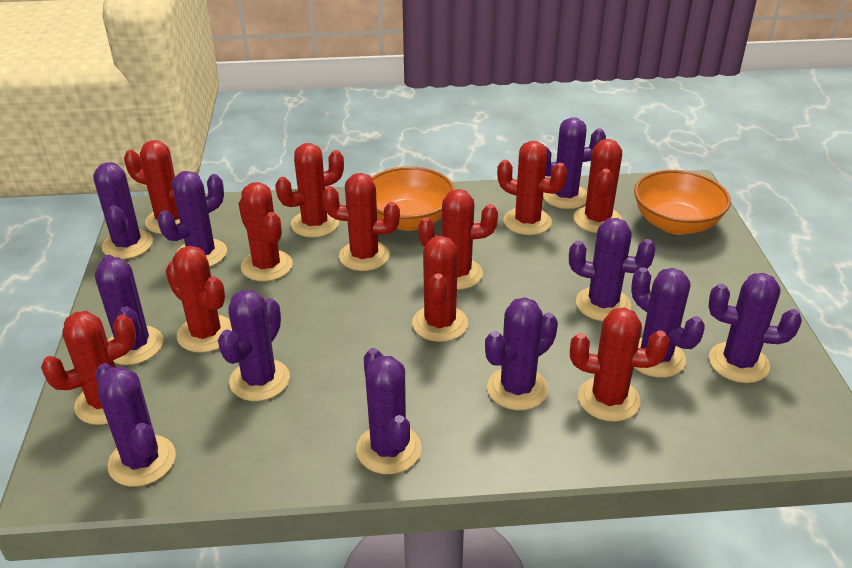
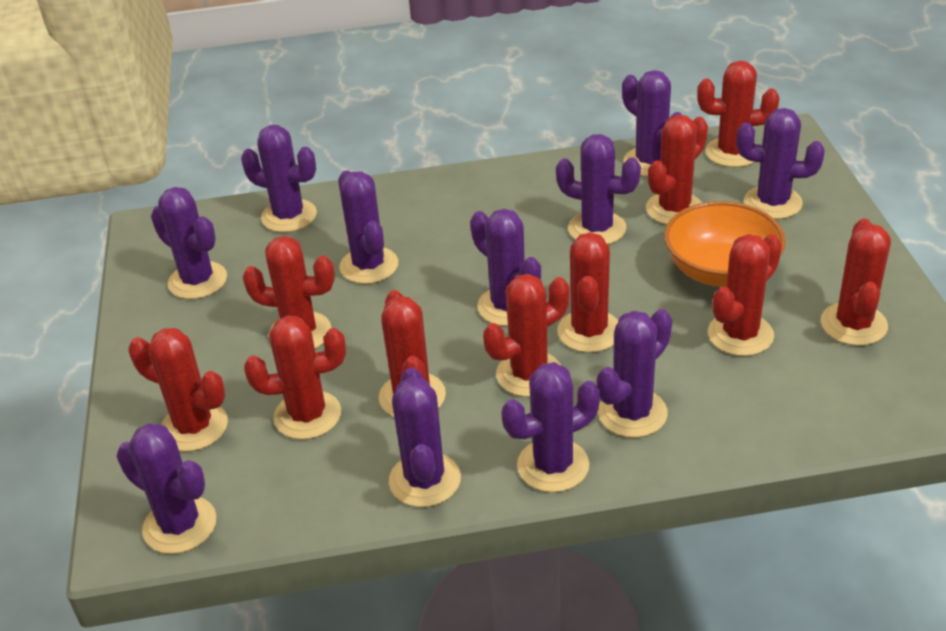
orange bowl: 2 -> 1
red cactus: 11 -> 10

